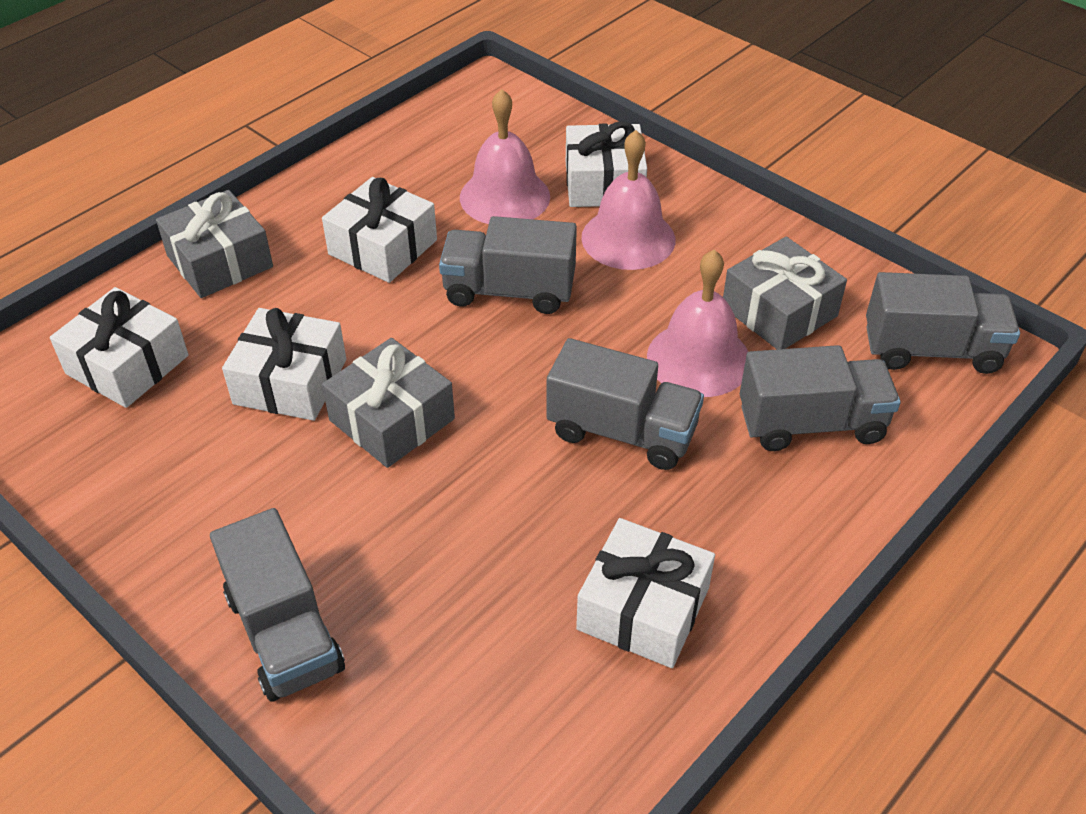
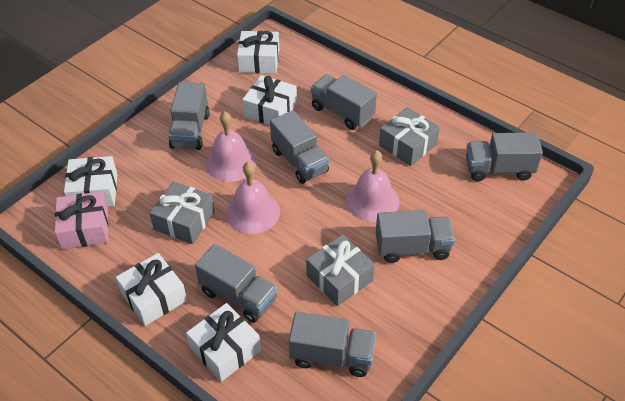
grey truck: 5 -> 7
pink gift: 0 -> 1

